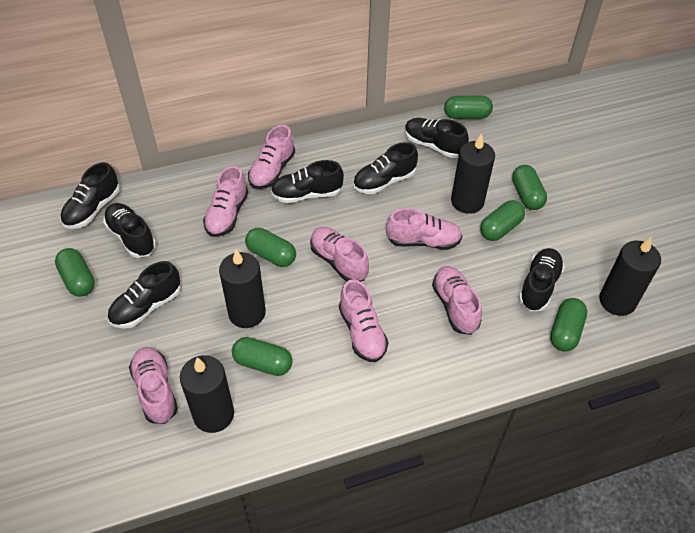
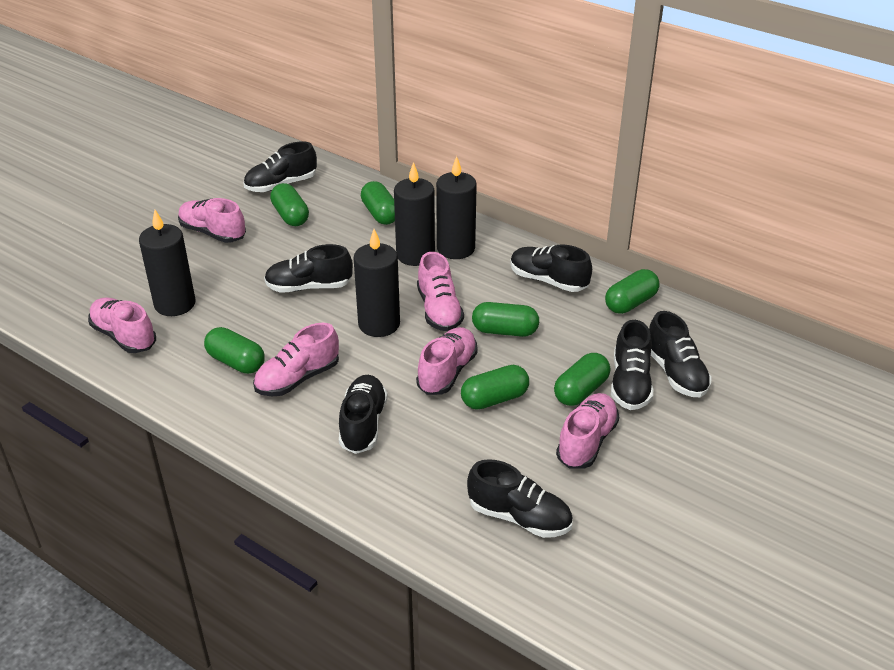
pink shoe: 7 -> 6

